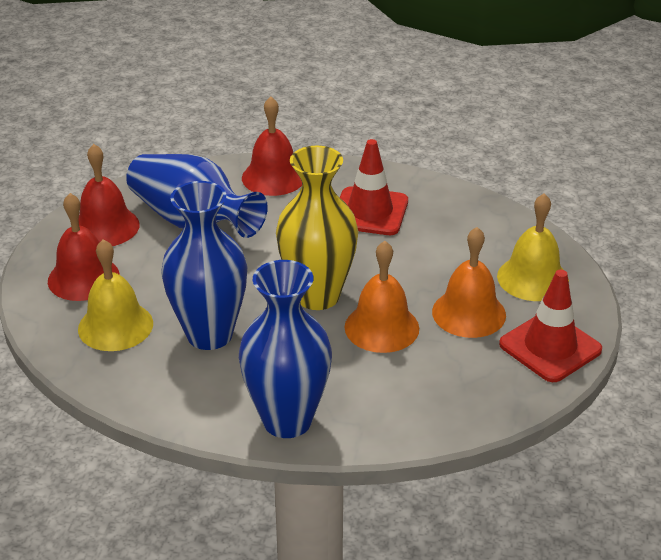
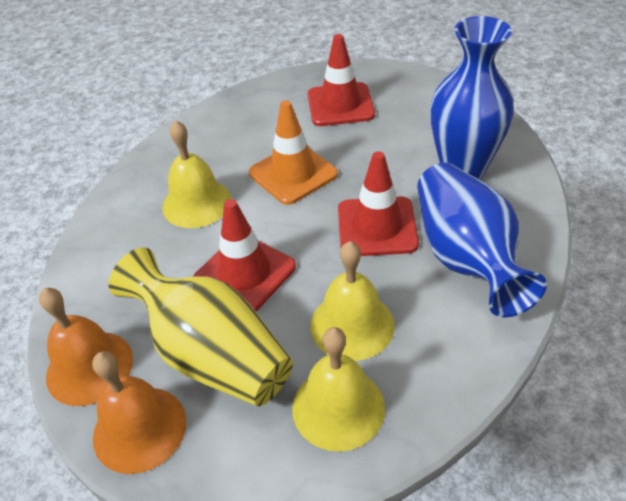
blue vase: 3 -> 2
orange traffic cone: 0 -> 1
red bell: 3 -> 0
red traffic cone: 2 -> 3
yellow bell: 2 -> 3

